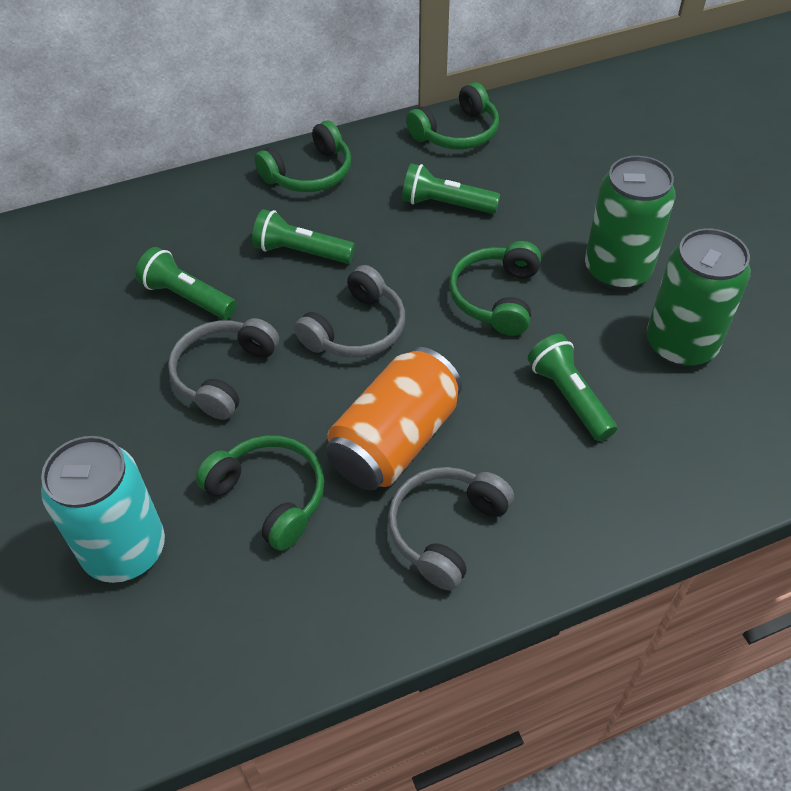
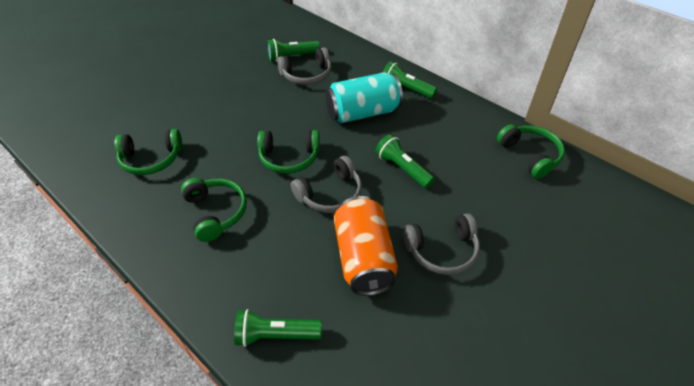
green can: 2 -> 0

